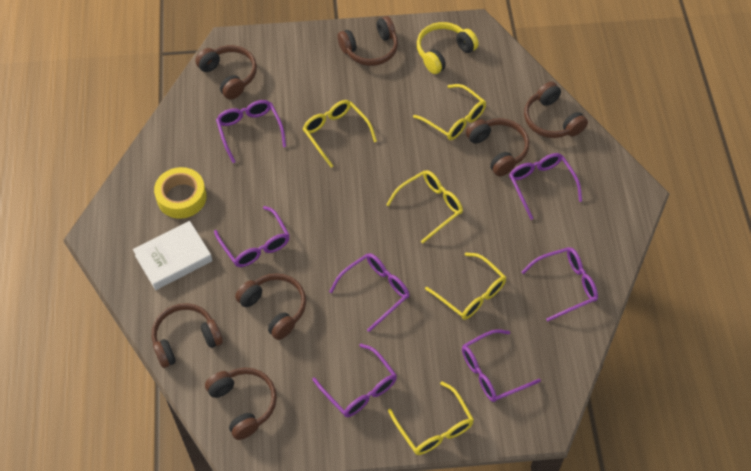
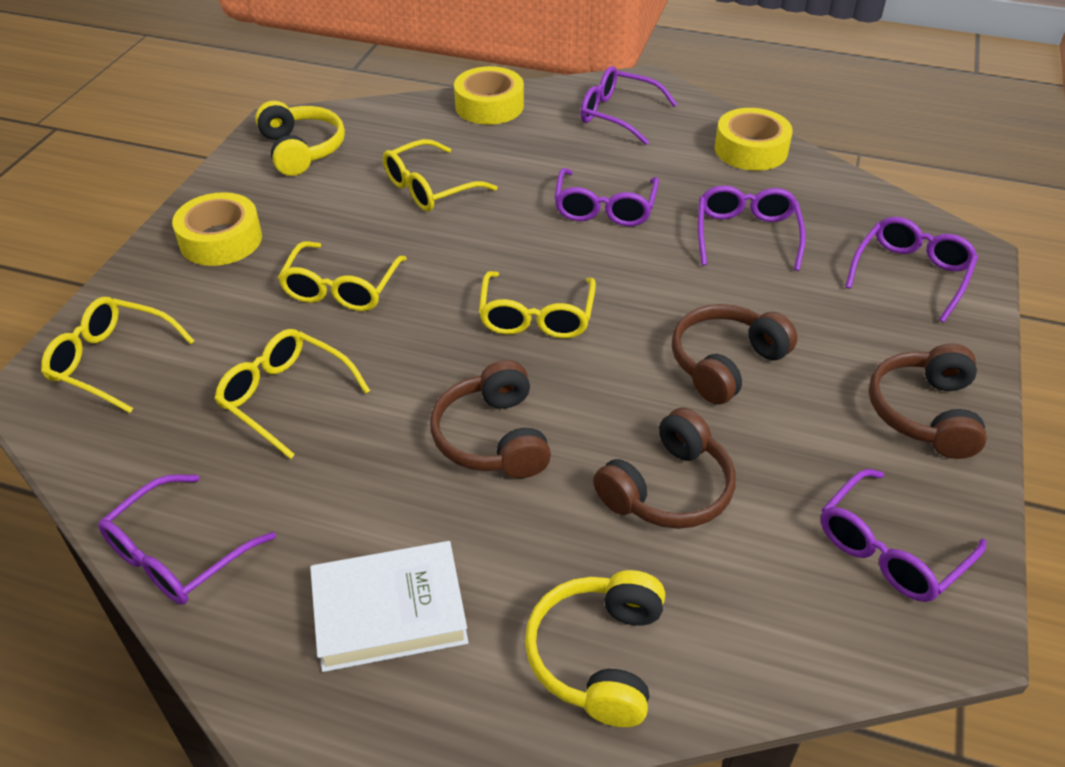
brown headphones: 7 -> 4
purple glasses: 7 -> 6
yellow headphones: 1 -> 2
yellow tape: 1 -> 3

